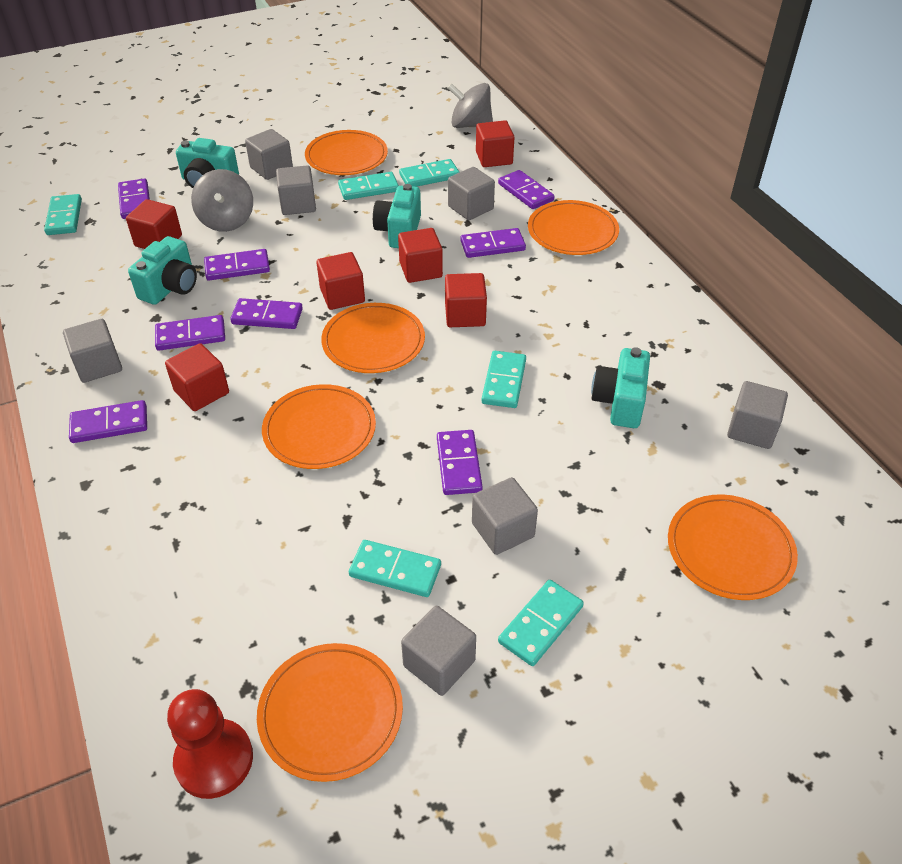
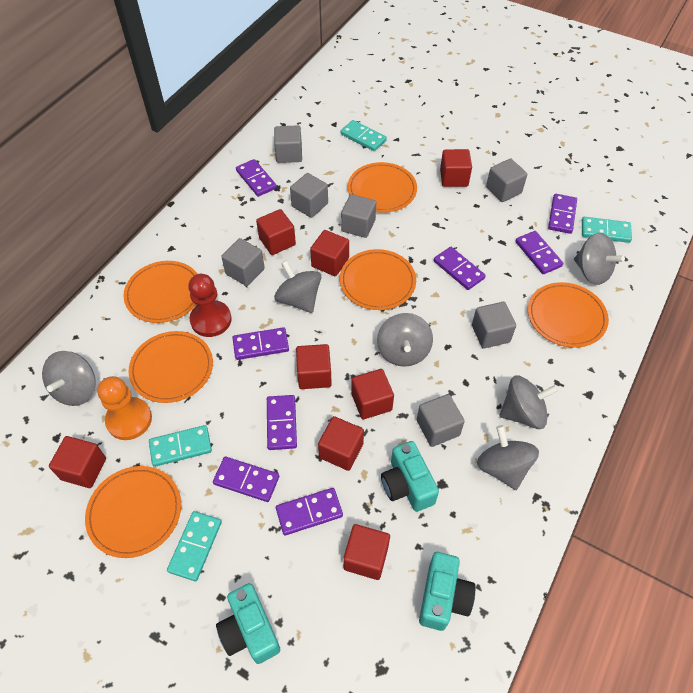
grey spinning top: 2 -> 6
orange pawn: 0 -> 1
red cube: 6 -> 8
turquoise camera: 4 -> 3
turquoise domino: 6 -> 4

